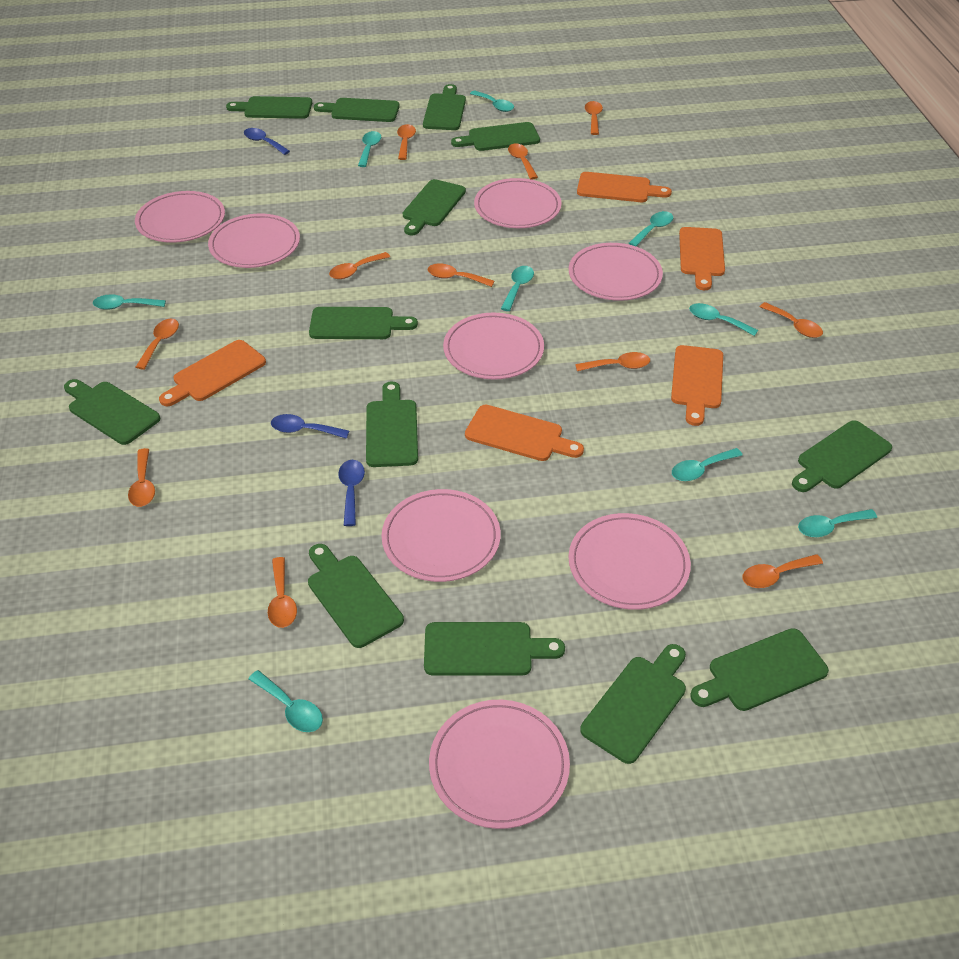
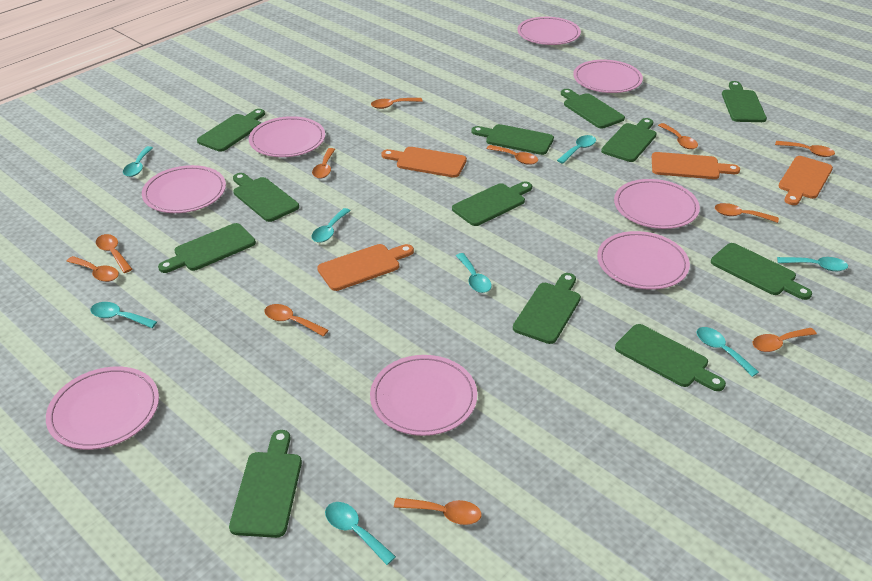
blue spoon: 3 -> 0
green cutting board: 13 -> 12
orange cutting board: 5 -> 4
turquoise spoon: 9 -> 8

